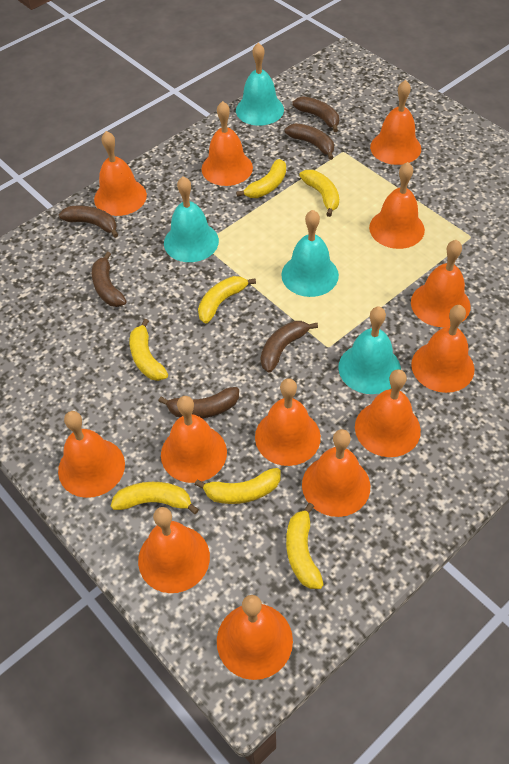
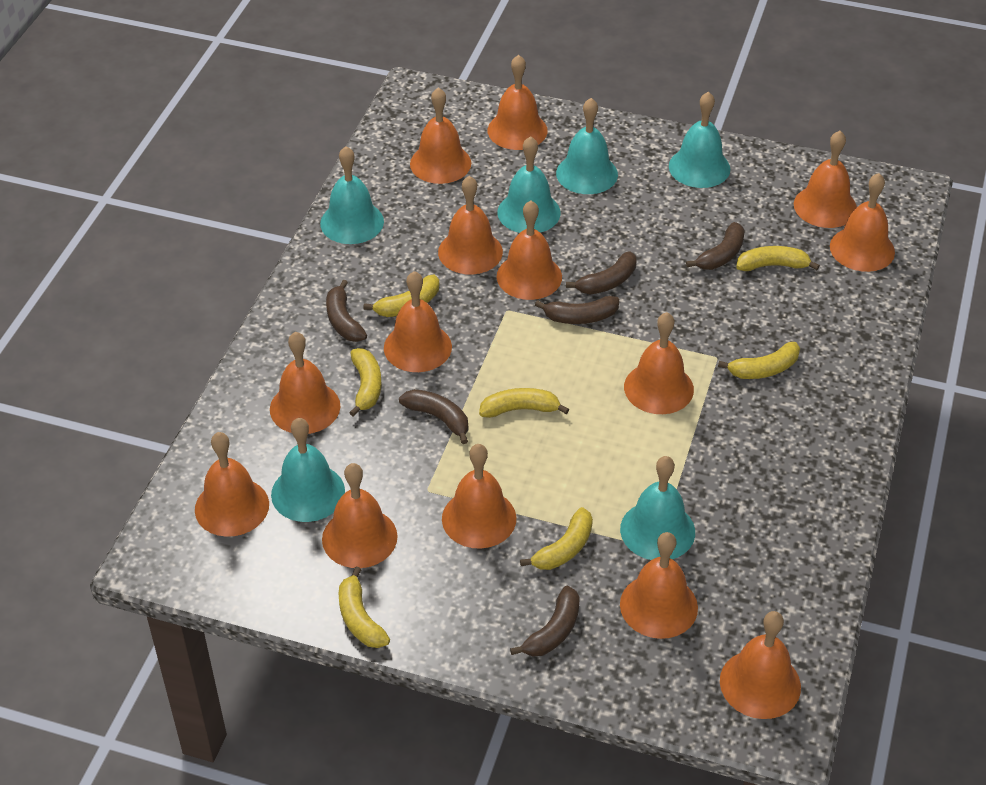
orange bell: 13 -> 14
turquoise bell: 4 -> 6

